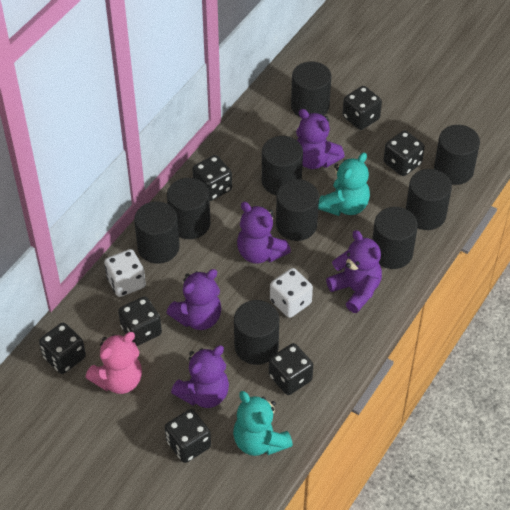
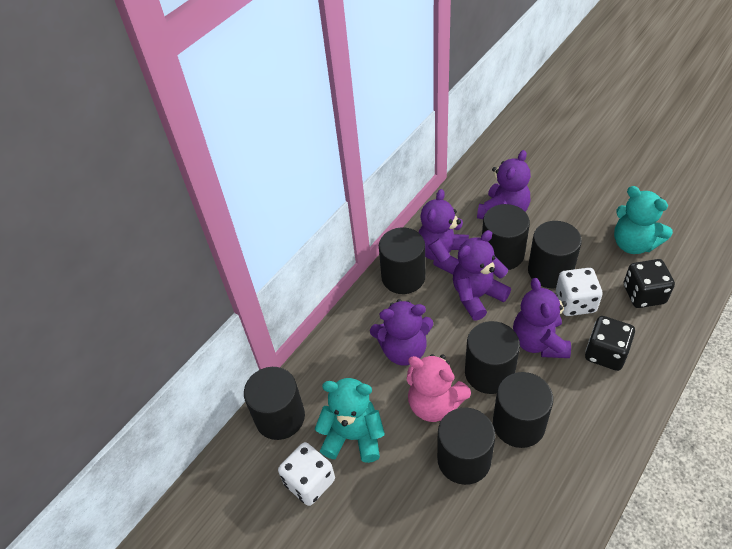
black cylinder: 9 -> 7
black dice: 7 -> 2

